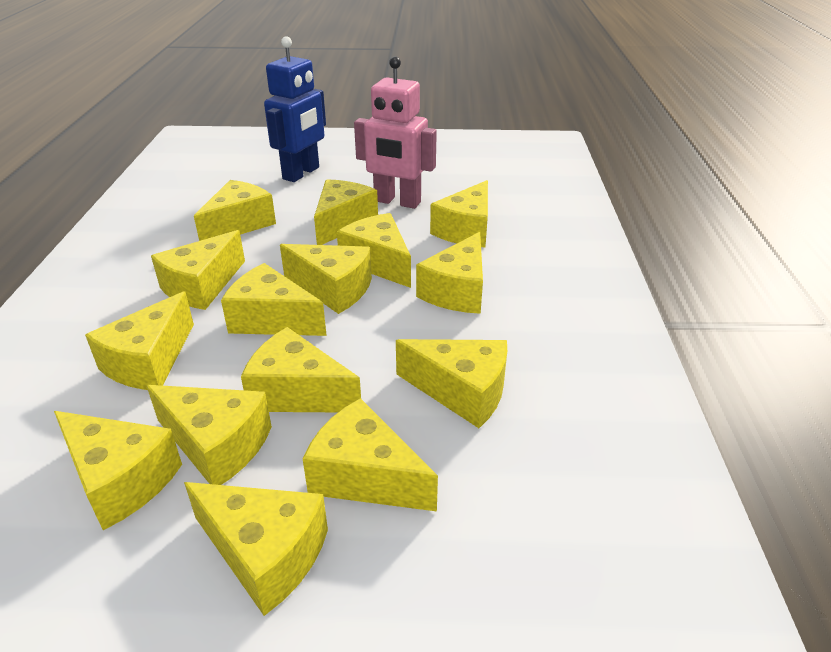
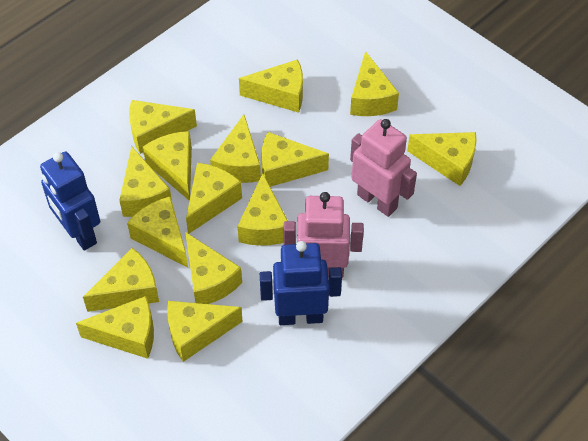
blue robot: 1 -> 2
pink robot: 1 -> 2

